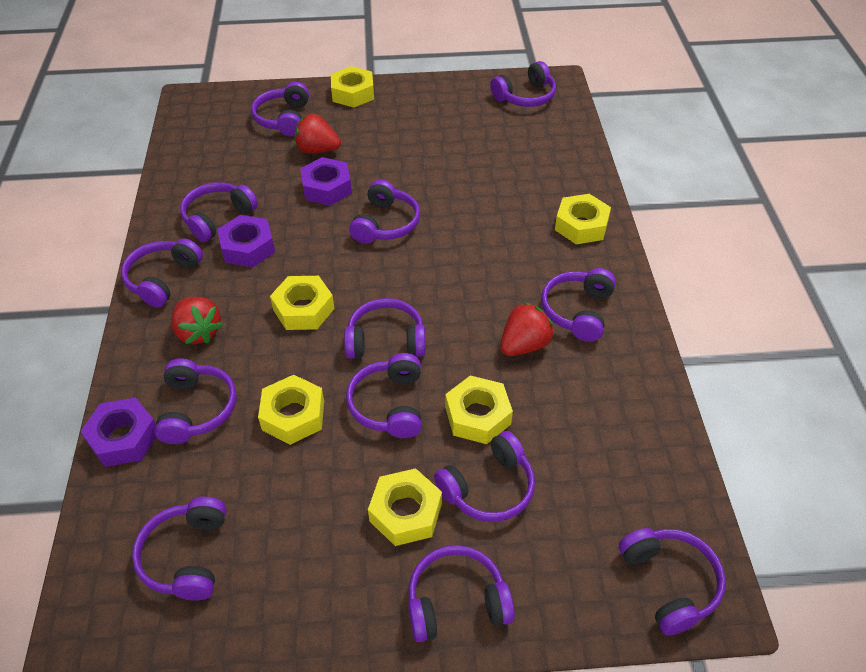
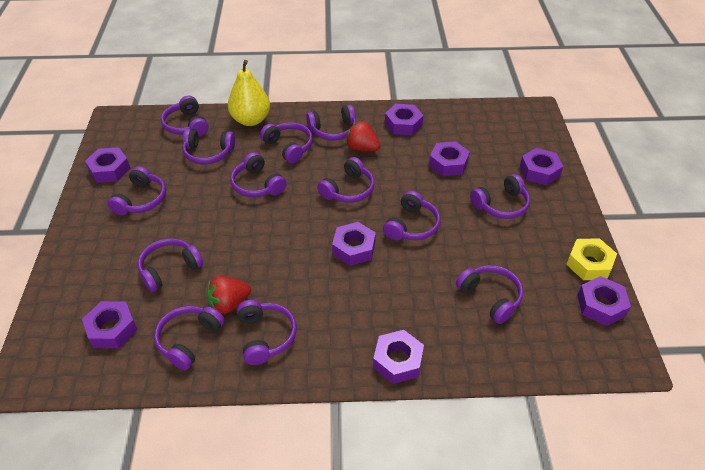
purple nut: 3 -> 8
red strawberry: 3 -> 2
yellow nut: 6 -> 1
yellow pear: 0 -> 1

